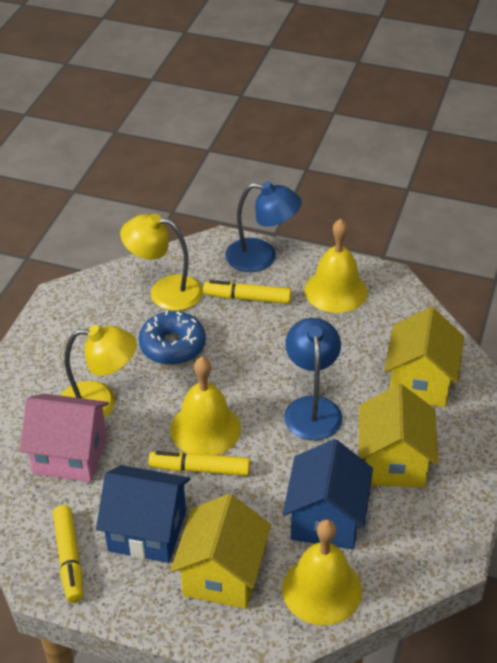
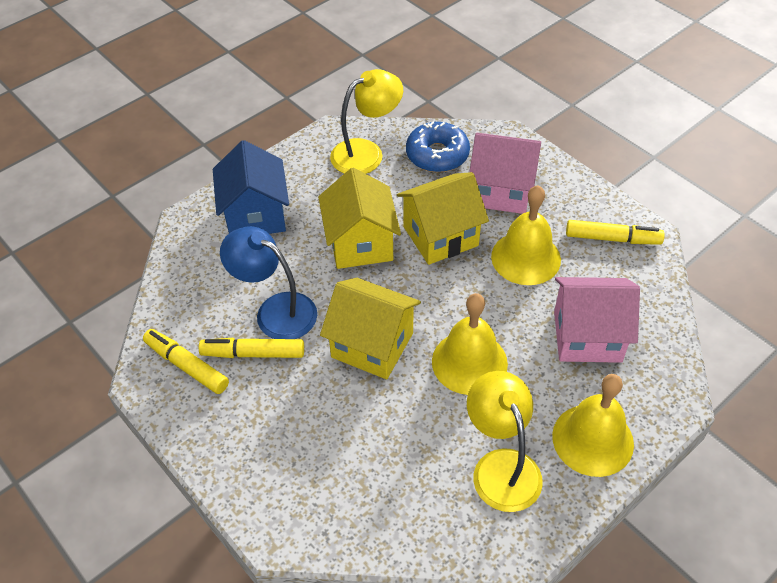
blue house: 2 -> 1
blue lamp: 2 -> 1
pink house: 1 -> 2

